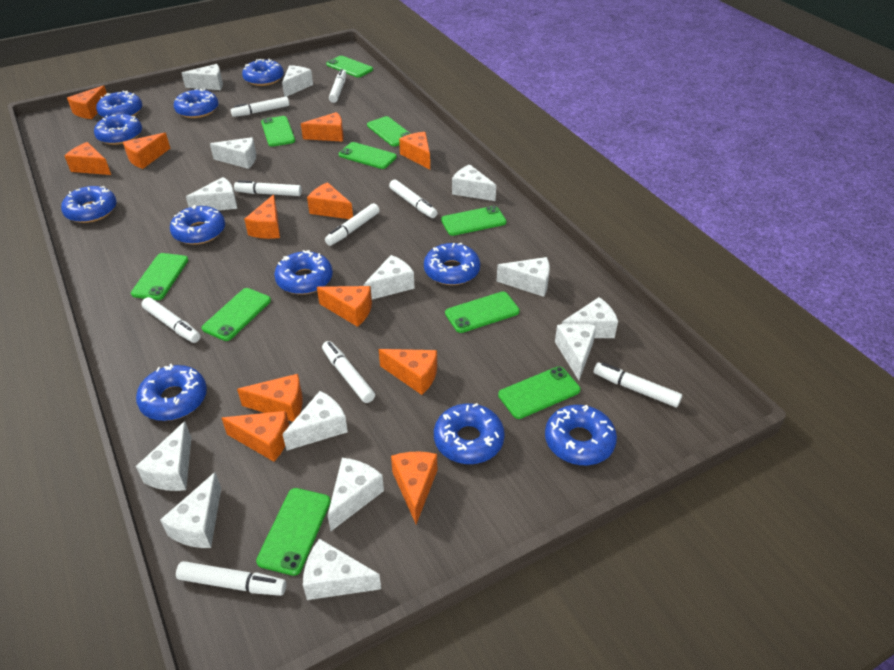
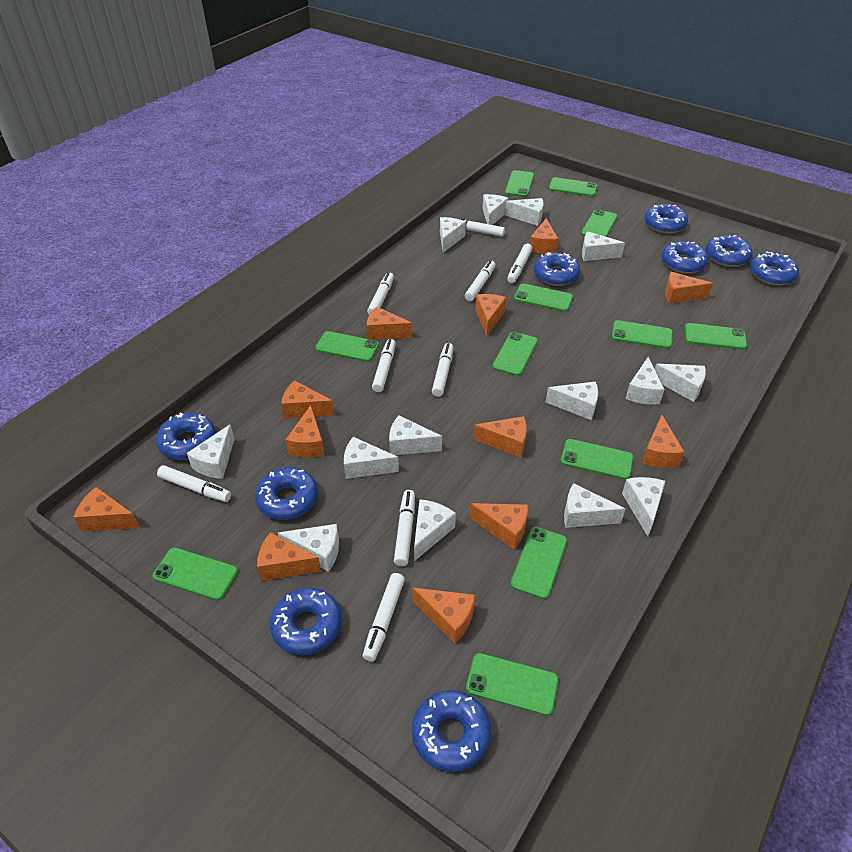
blue donut: 11 -> 9
green phone: 10 -> 12

